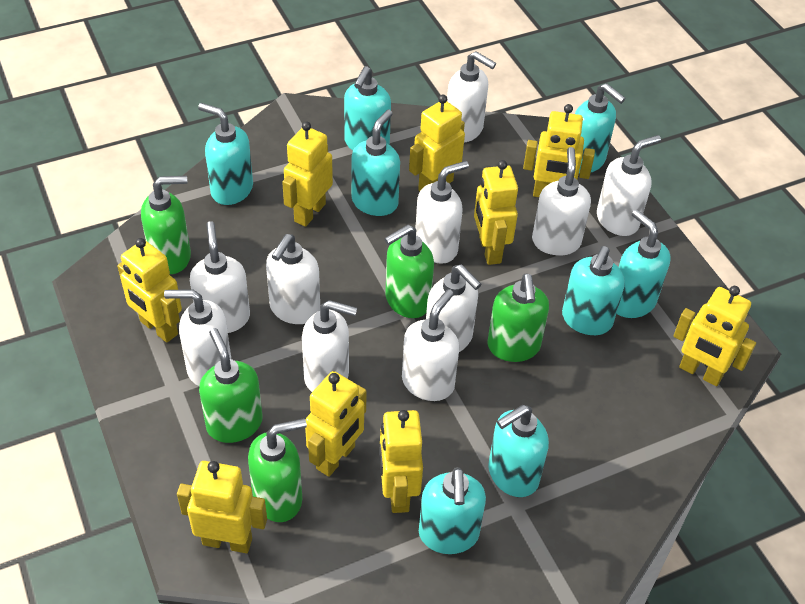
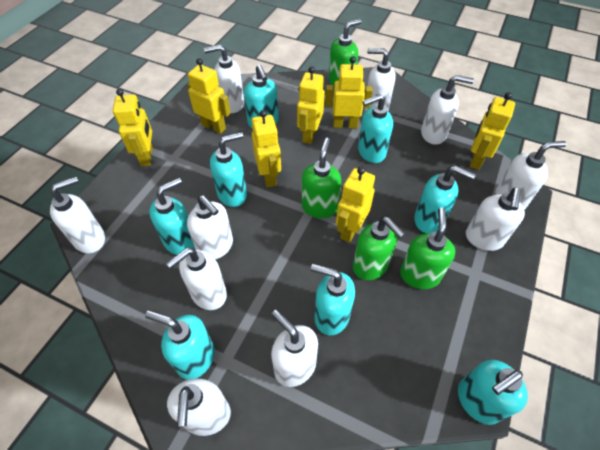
green soap dispenser: 5 -> 4
yellow robot: 9 -> 7

